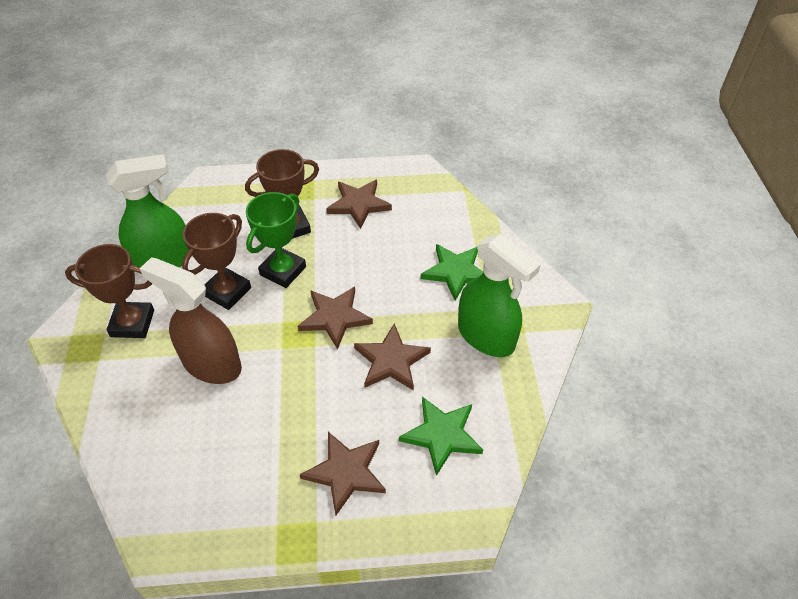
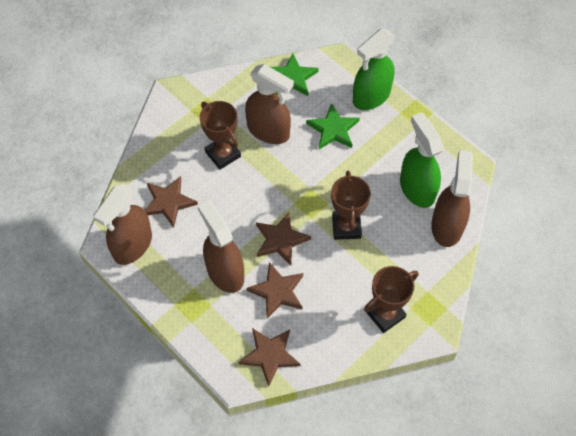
brown spray bottle: 1 -> 4
green trophy: 1 -> 0

